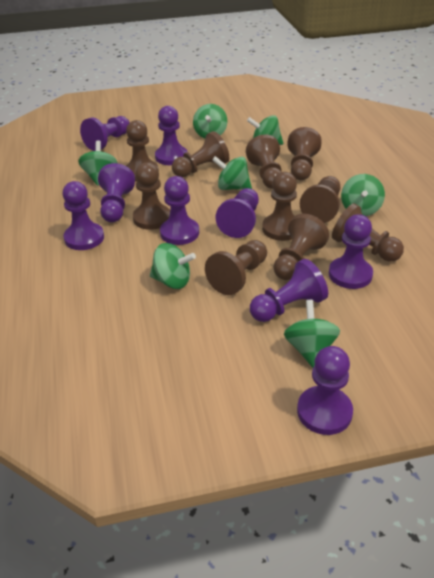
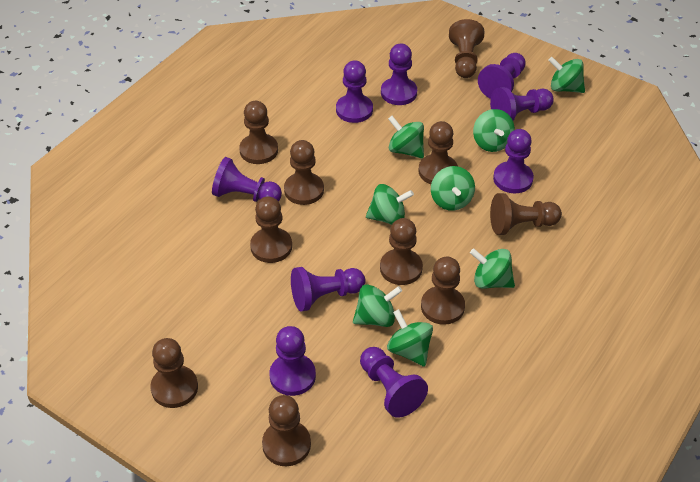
green spinning top: 7 -> 8

